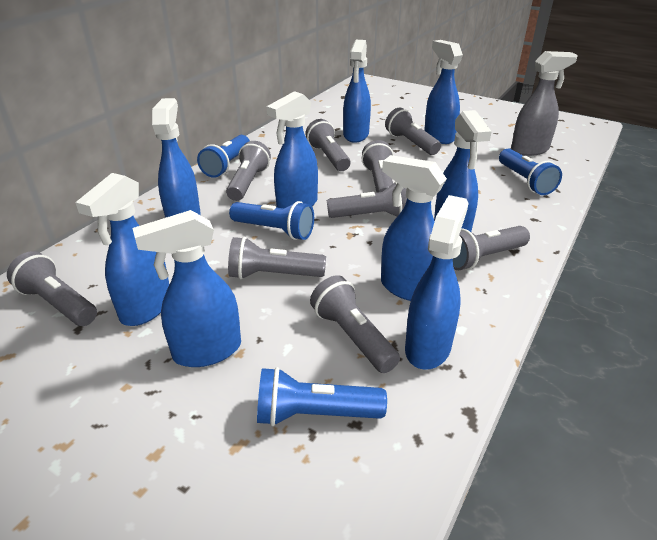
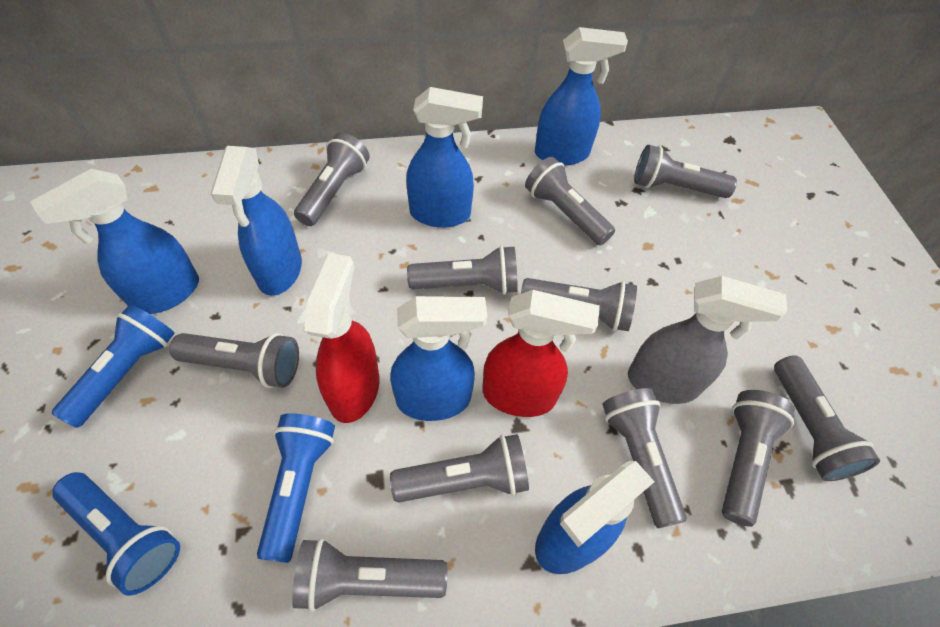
blue flashlight: 4 -> 3
blue spray bottle: 9 -> 6
grey flashlight: 9 -> 11
red spray bottle: 0 -> 2

